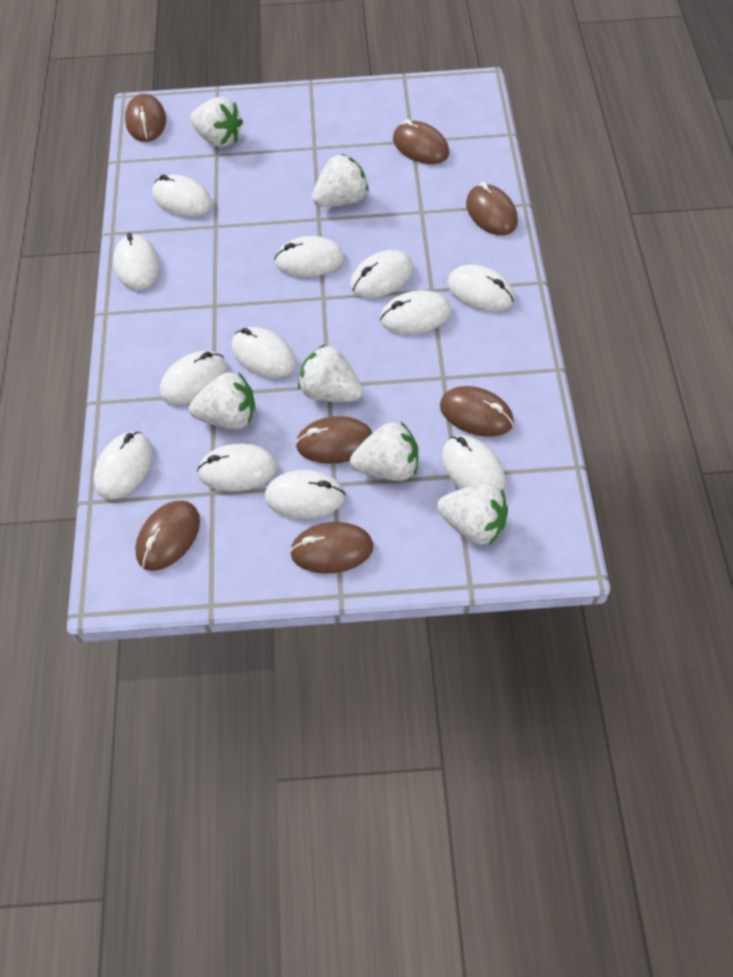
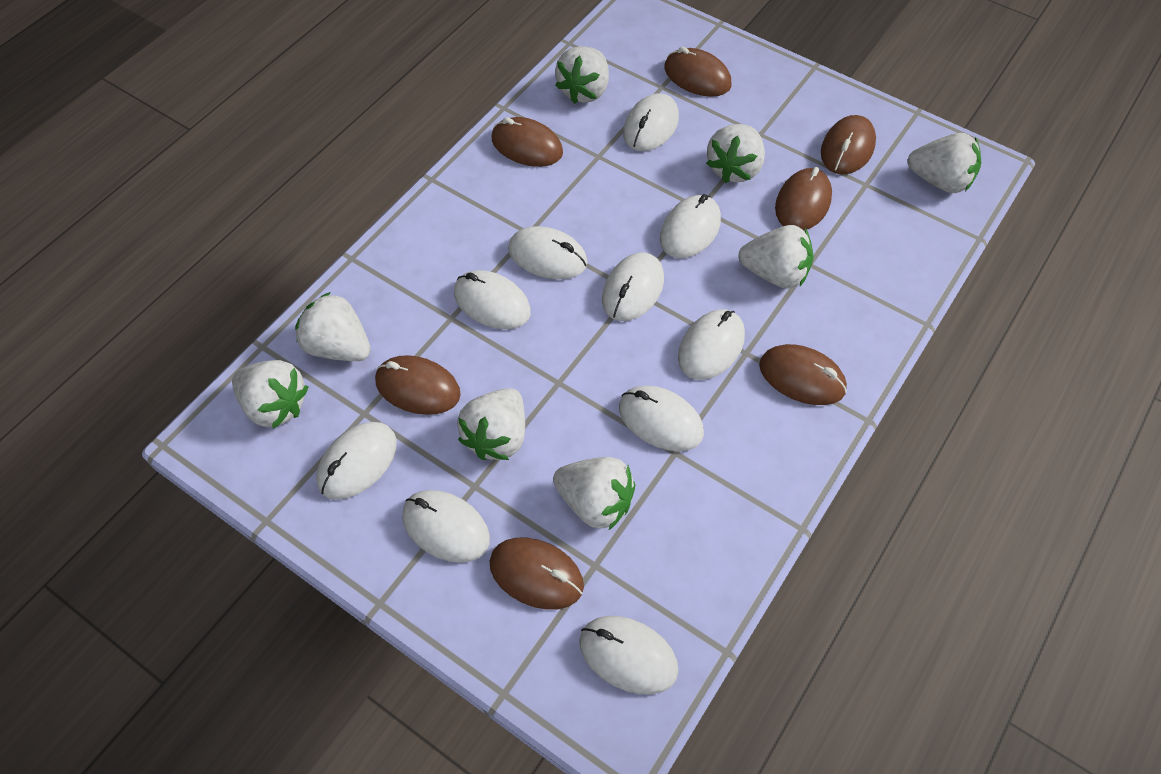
white mouse: 12 -> 10
white strawberry: 6 -> 8

